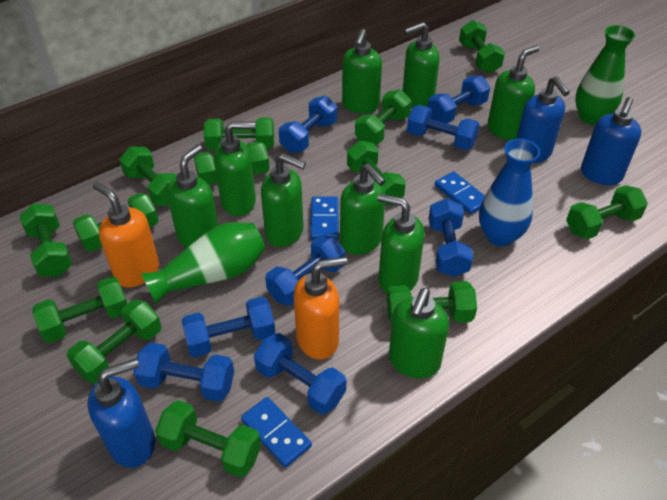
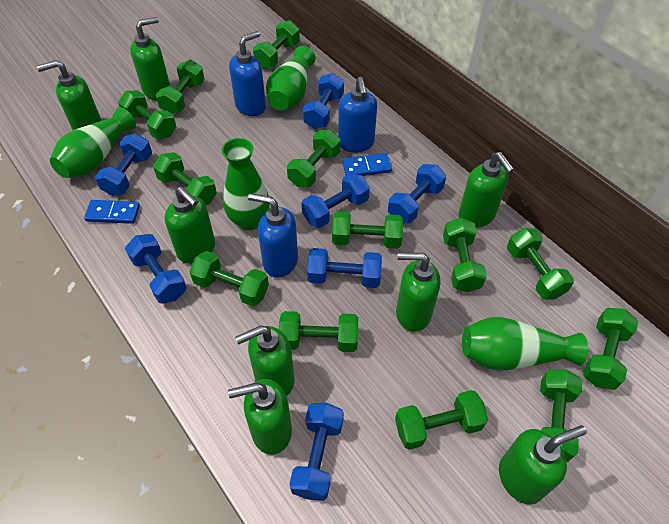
blue domino: 3 -> 2
blue dumbbell: 8 -> 7
blue vase: 1 -> 0
green soap dispenser: 9 -> 8
green vase: 2 -> 4
orange soap dispenser: 2 -> 0

